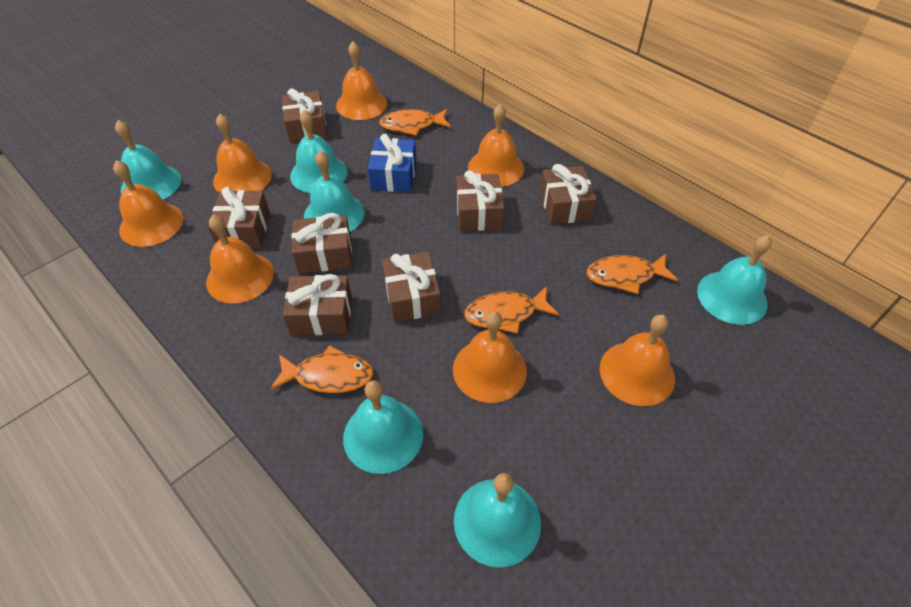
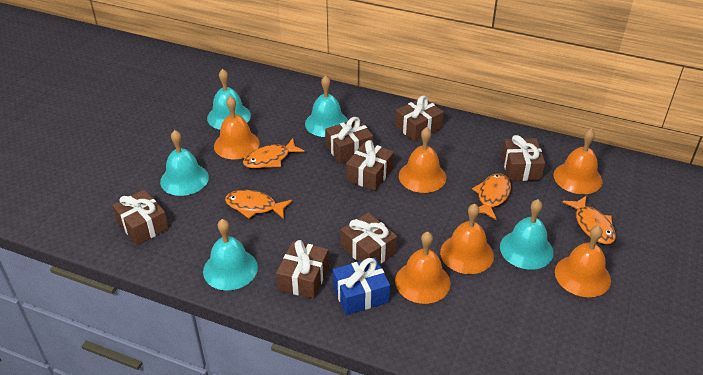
orange bell: 7 -> 6
turquoise bell: 6 -> 5

